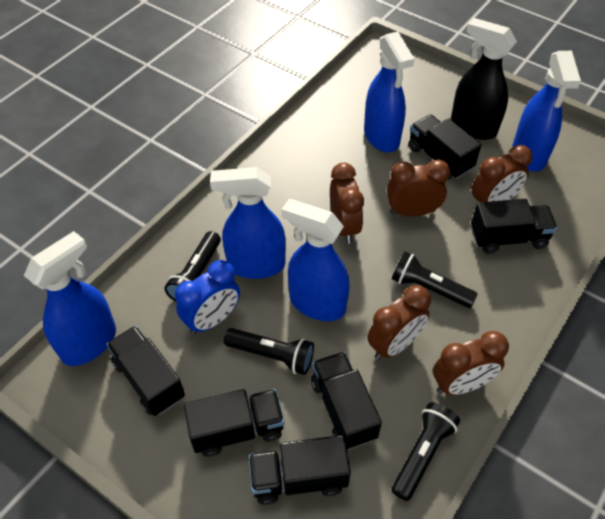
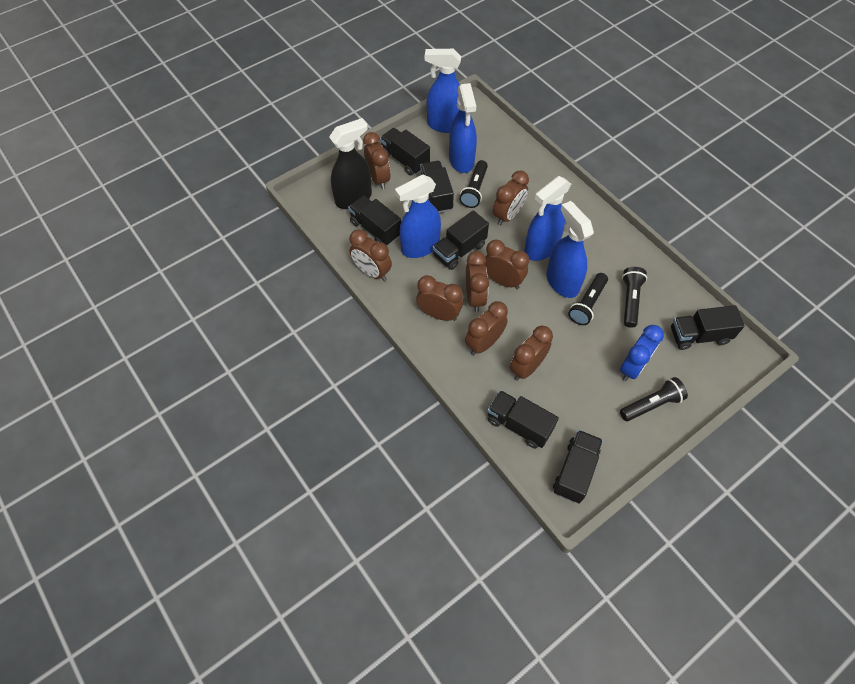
black truck: 6 -> 7
brown clock: 5 -> 8

